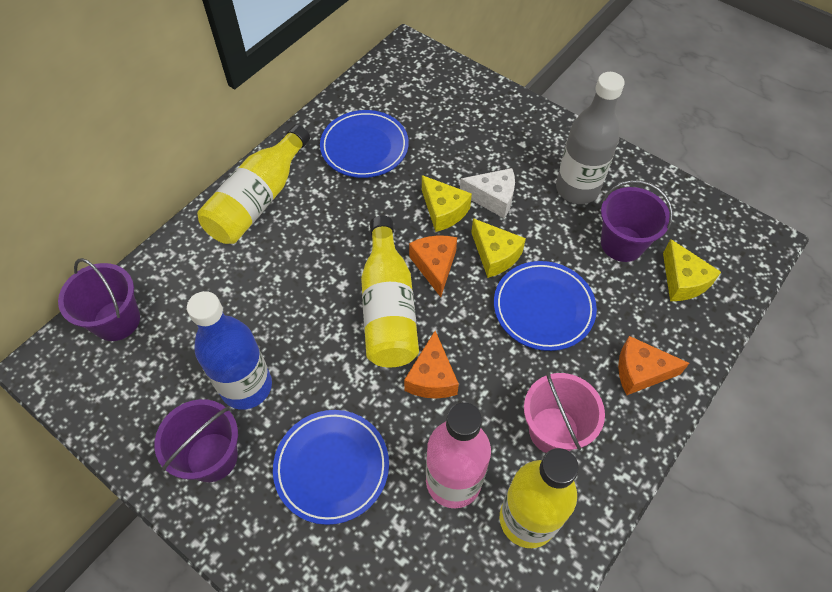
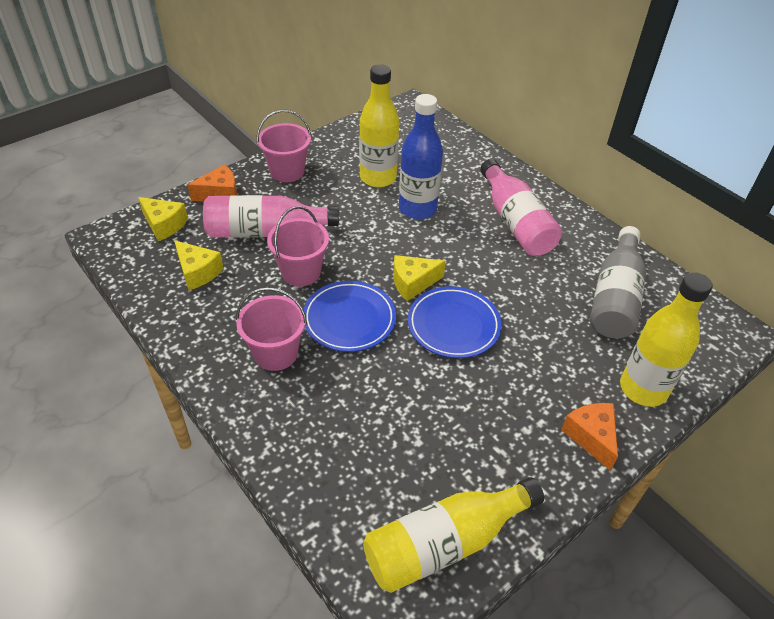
blue plate: 3 -> 2
orange cheese: 3 -> 2
pink bottle: 1 -> 2
pink bucket: 1 -> 3
purple bucket: 3 -> 0
white cheese: 1 -> 0

